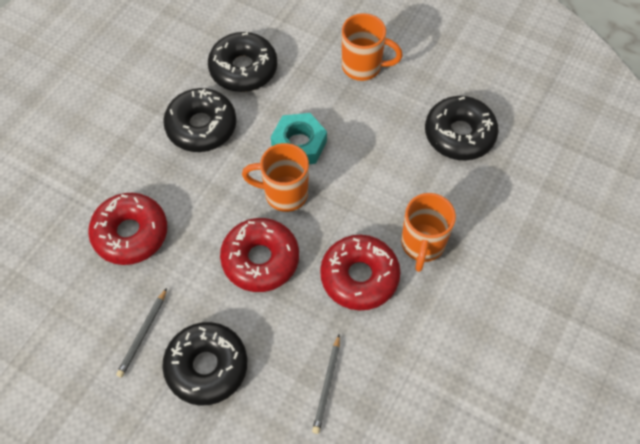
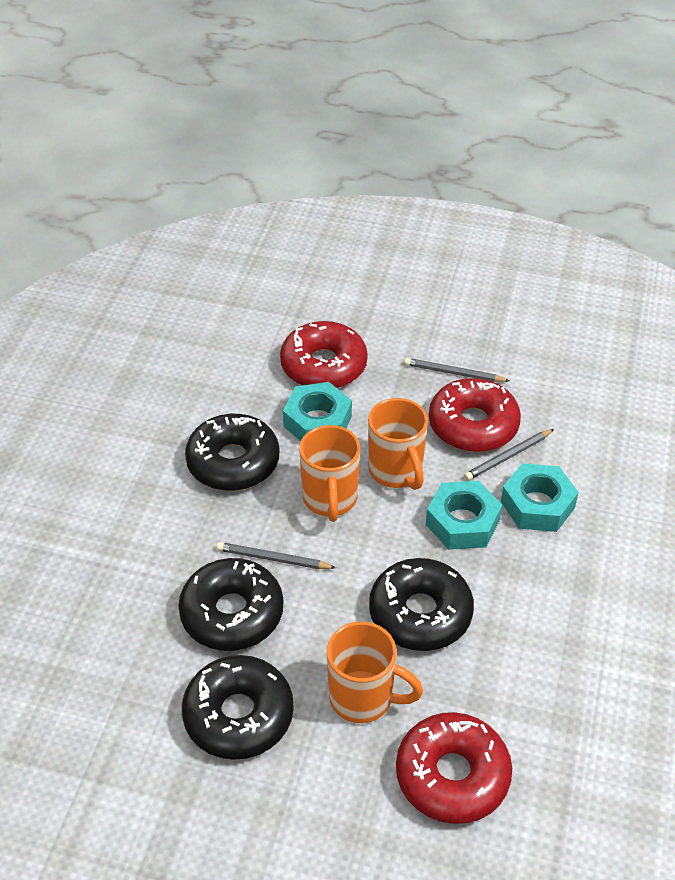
grey pencil: 2 -> 3
turquoise nut: 1 -> 3

